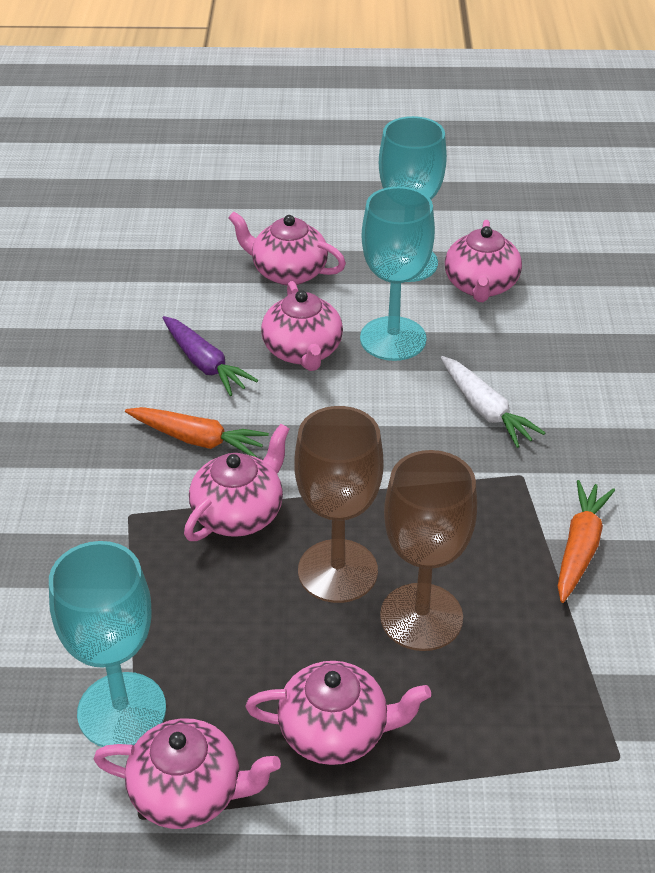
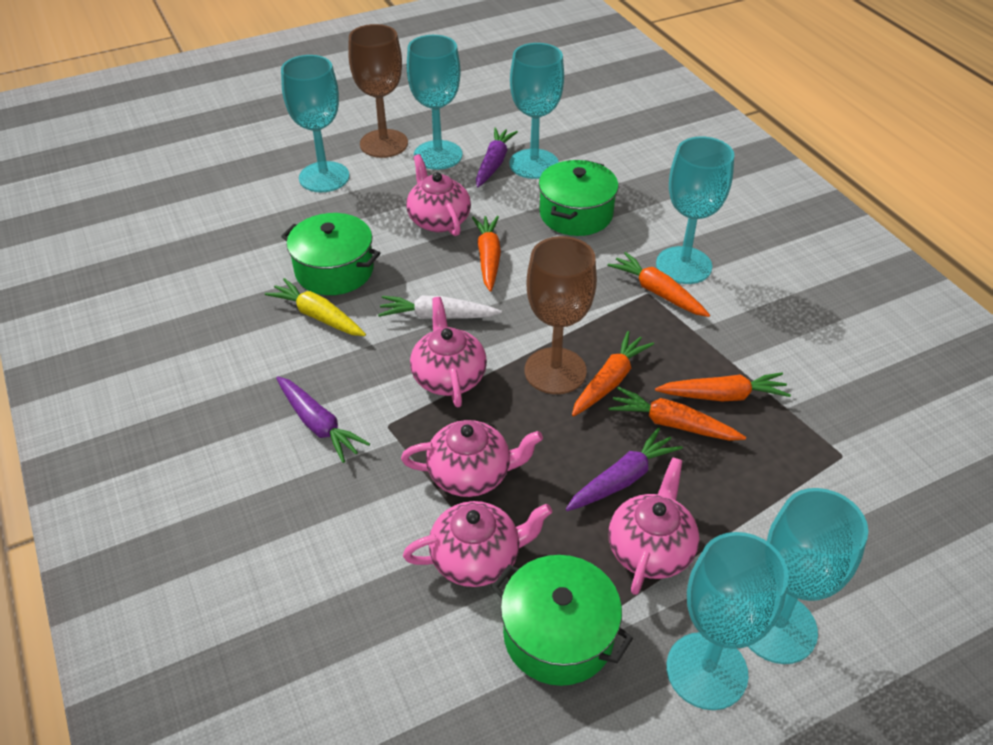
green pot: 0 -> 3
orange carrot: 2 -> 5
pink teapot: 6 -> 5
purple carrot: 1 -> 3
turquoise goblet: 3 -> 6
yellow carrot: 0 -> 1

